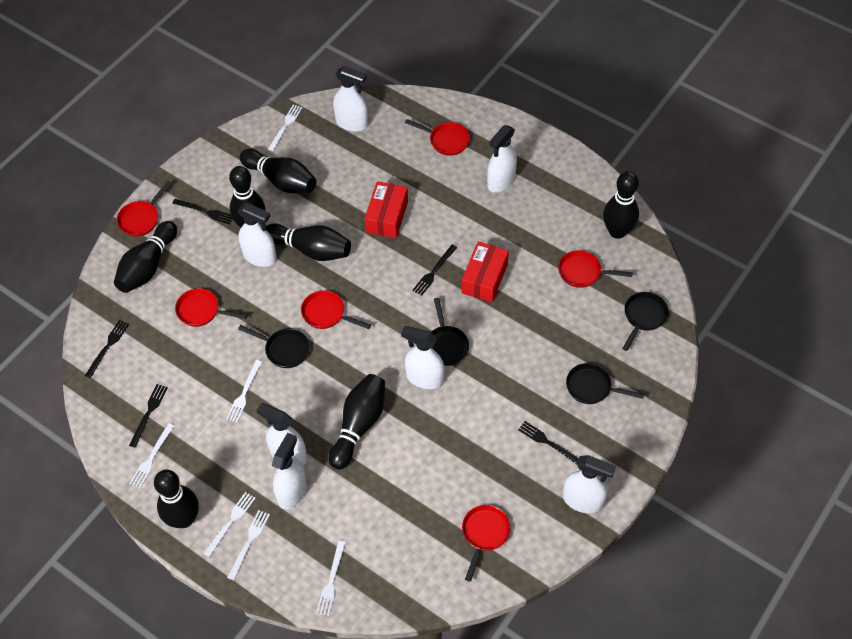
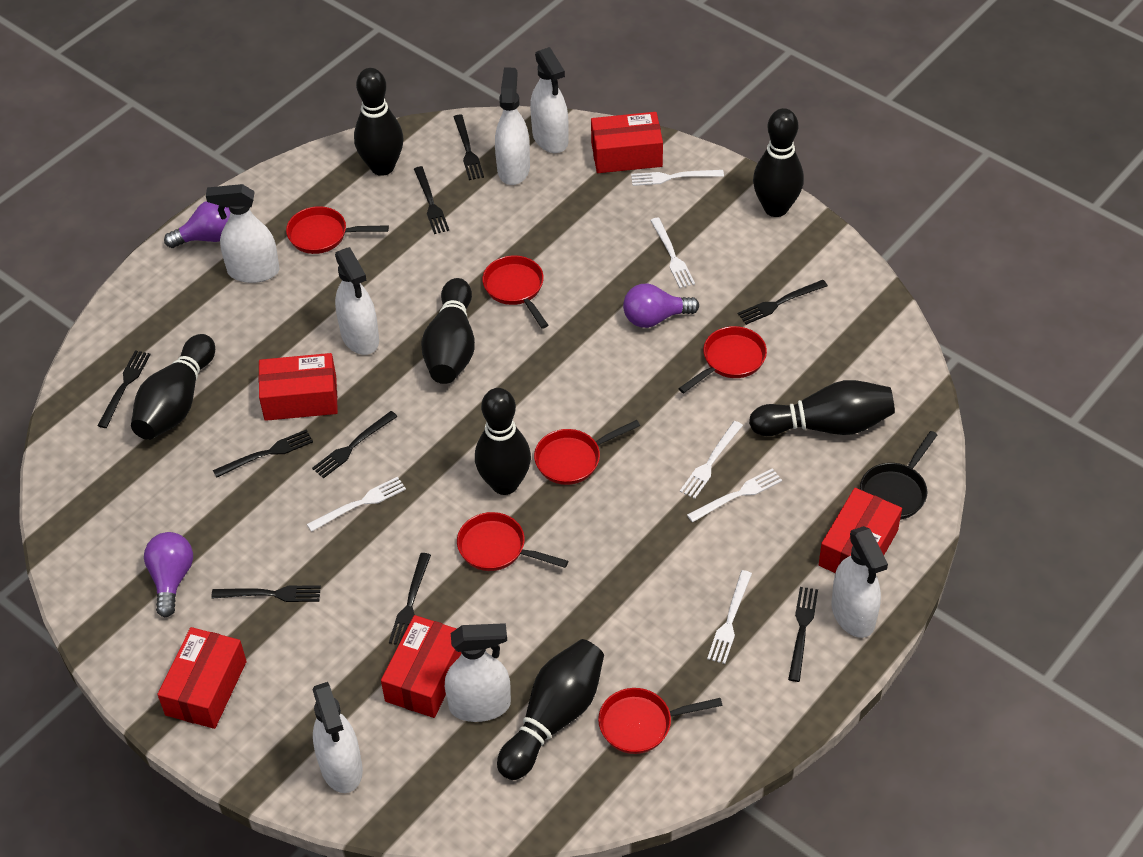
black fork: 5 -> 9
black pan: 4 -> 1
purple light bulb: 0 -> 3
red box: 2 -> 5

